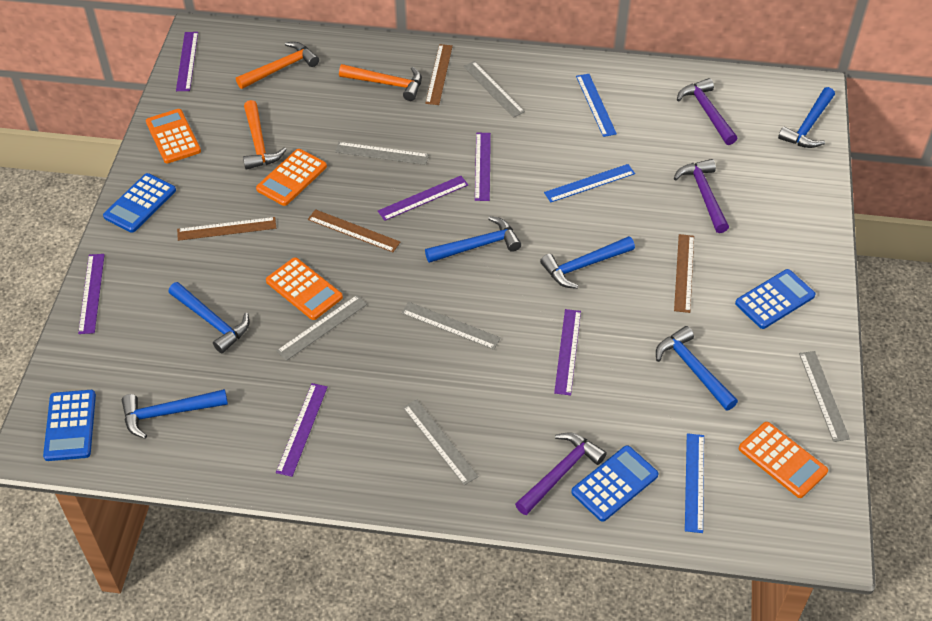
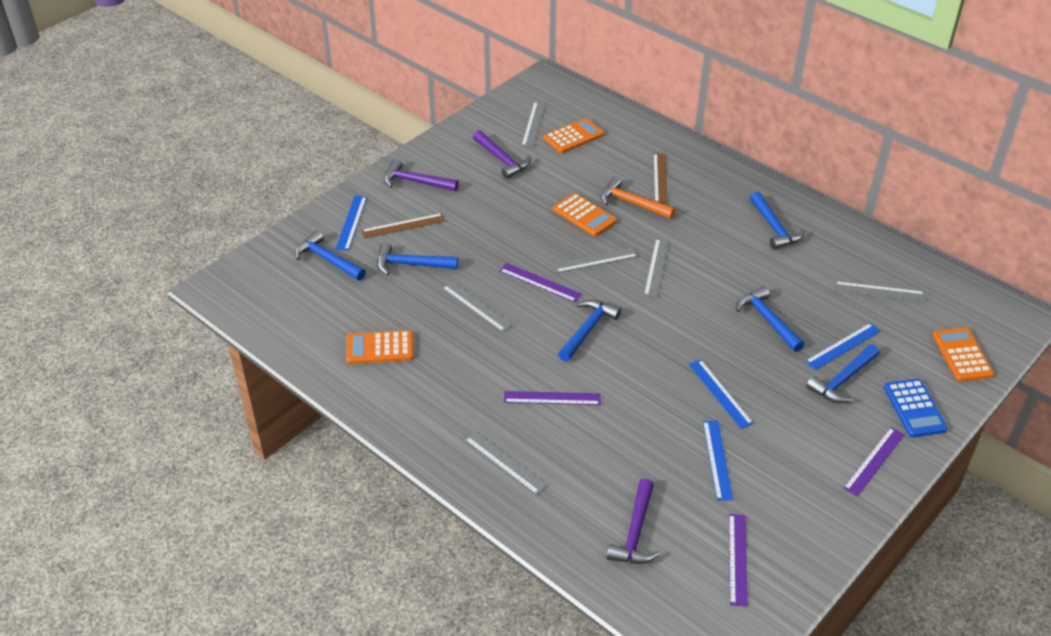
blue calculator: 4 -> 1
blue ruler: 3 -> 4
brown ruler: 4 -> 2
orange hammer: 3 -> 1
purple ruler: 6 -> 4

